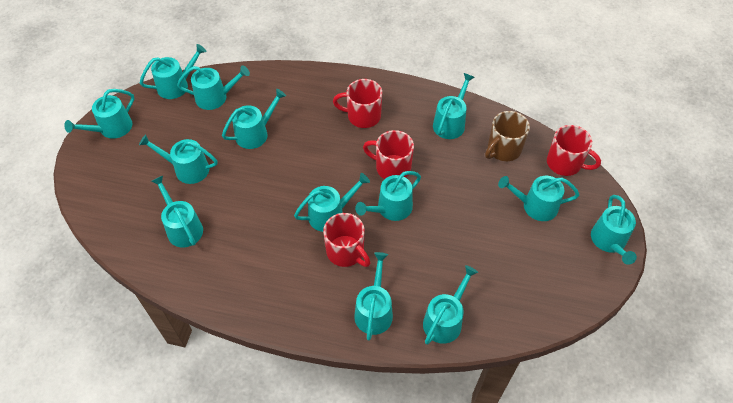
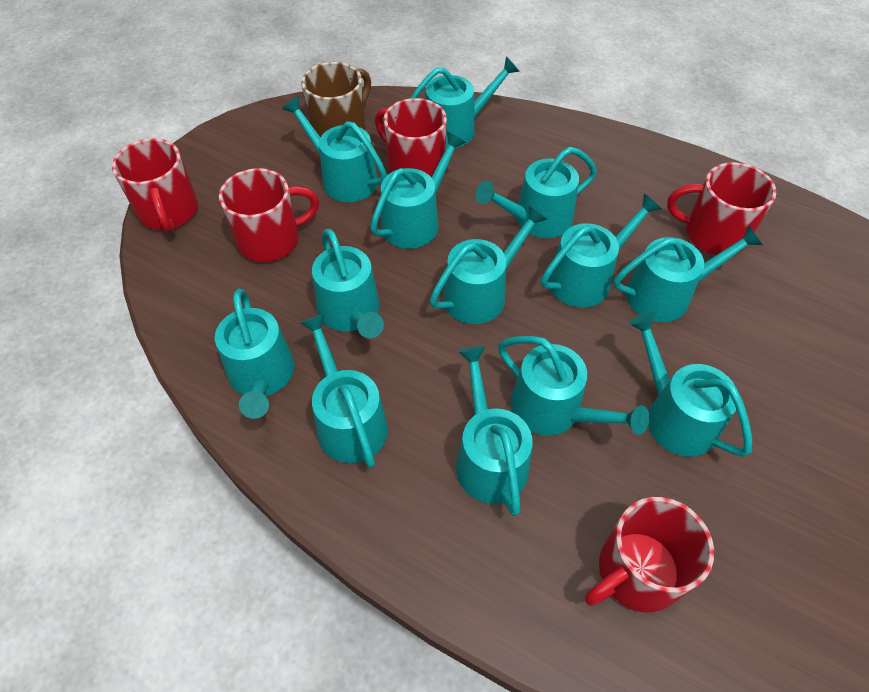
red mug: 4 -> 5

